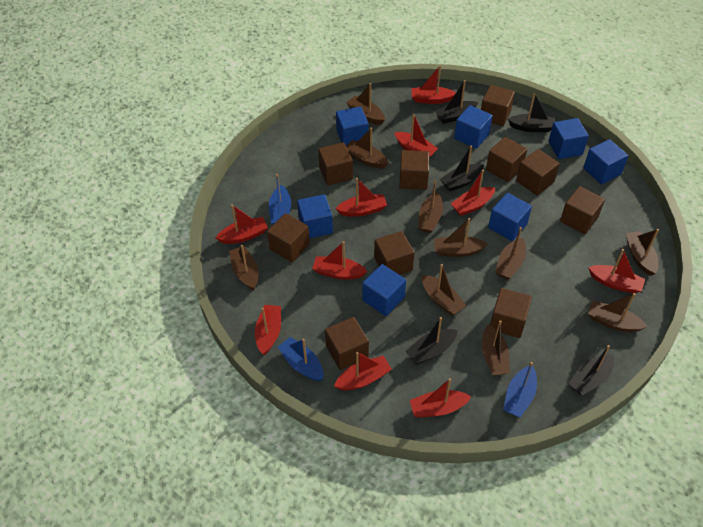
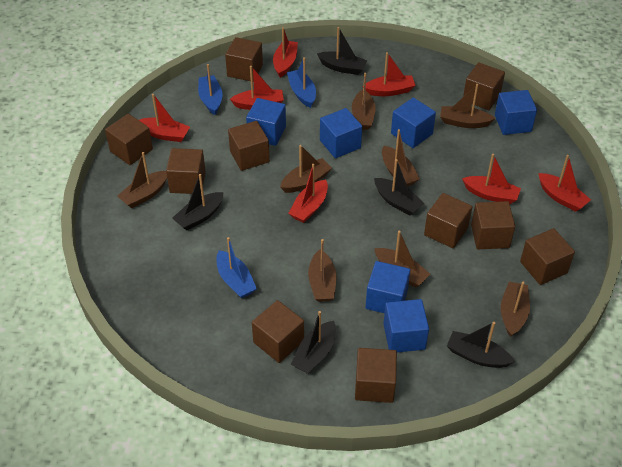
blue cube: 7 -> 6
brown boat: 10 -> 8
red boat: 10 -> 7

